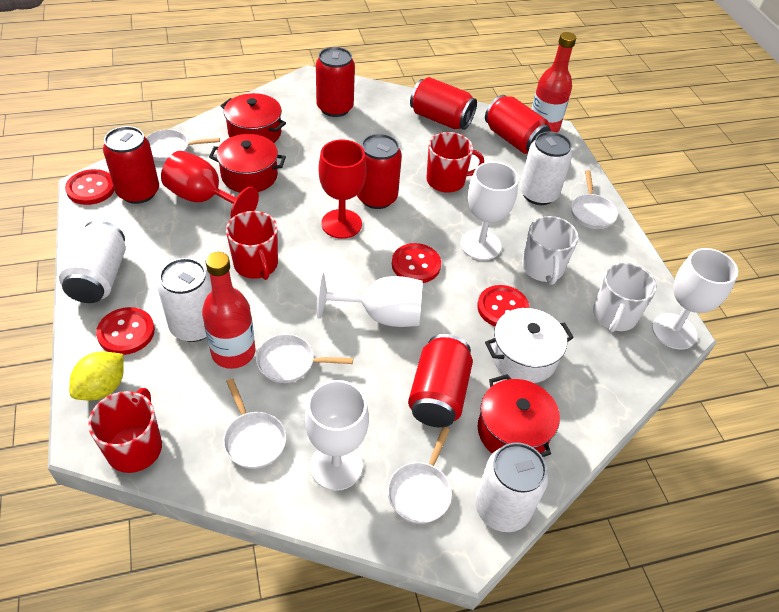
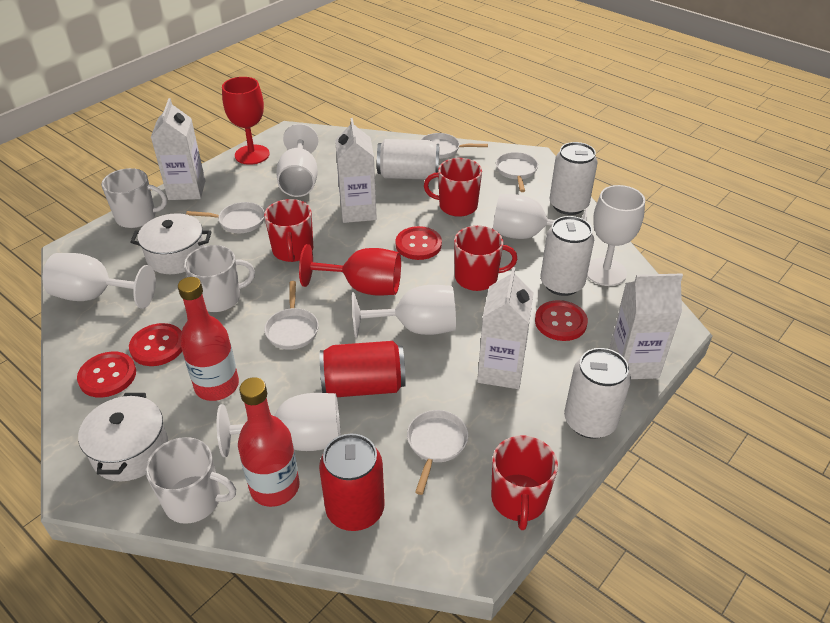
red can: 6 -> 2
red mug: 3 -> 4
red pot: 3 -> 0
white carton: 0 -> 4
white goblet: 4 -> 6
white mug: 2 -> 3
white pot: 1 -> 2
yellow lemon: 1 -> 0

